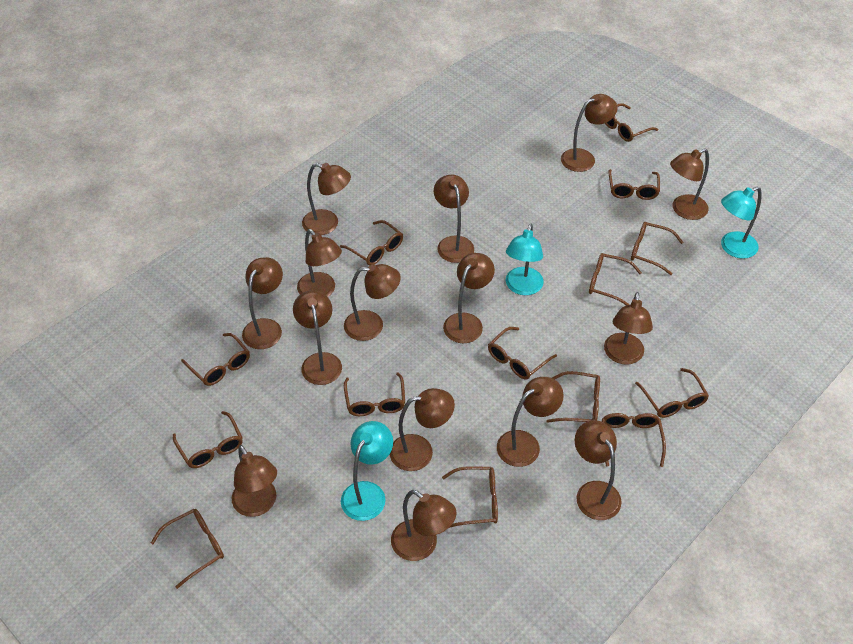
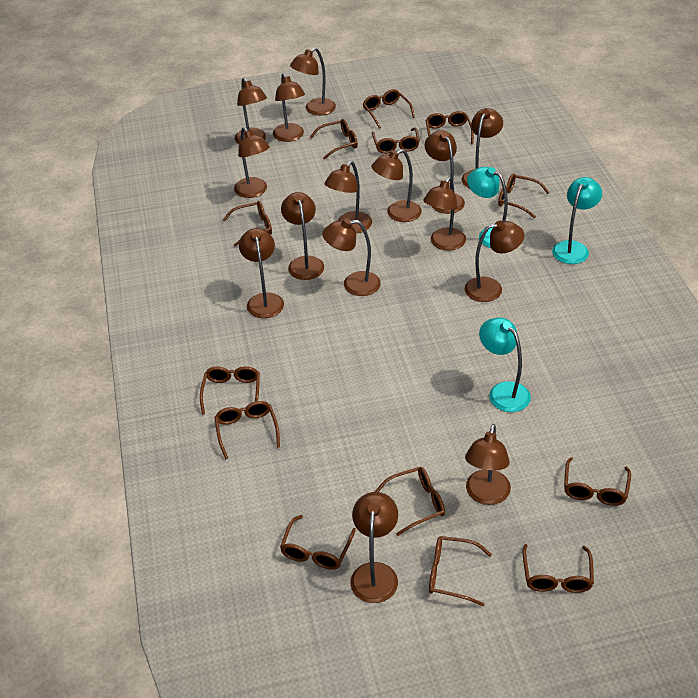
brown glasses: 14 -> 13

